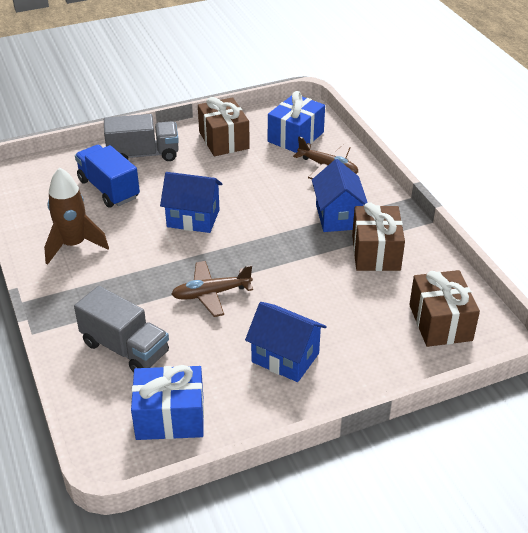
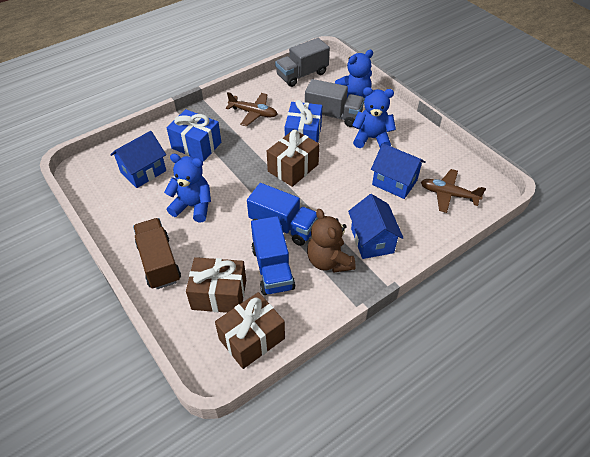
blue teddy bear: 0 -> 3
blue truck: 1 -> 2
brown rocket: 1 -> 0
brown teddy bear: 0 -> 1
brown truck: 0 -> 1

